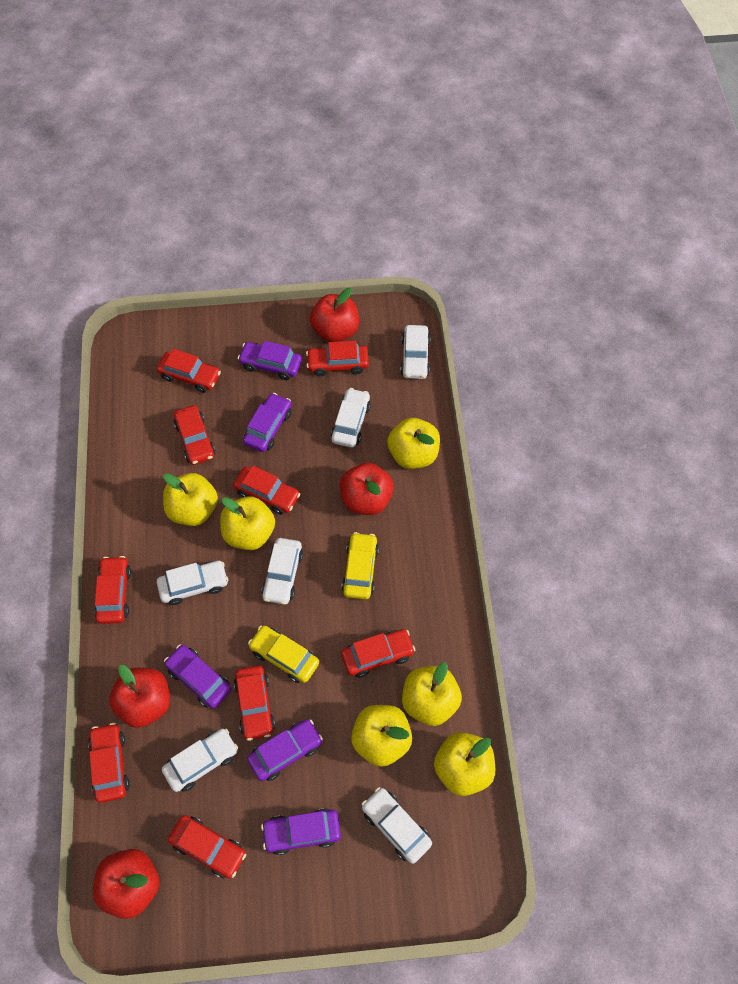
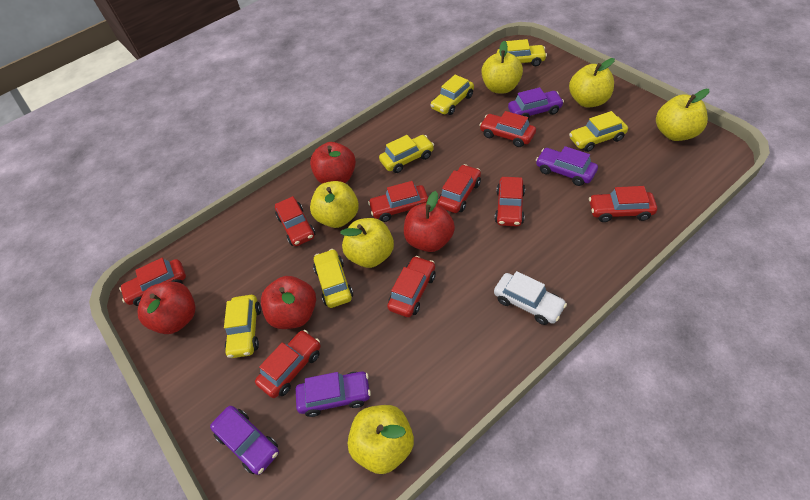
purple car: 5 -> 4
white car: 6 -> 1
yellow car: 2 -> 6

